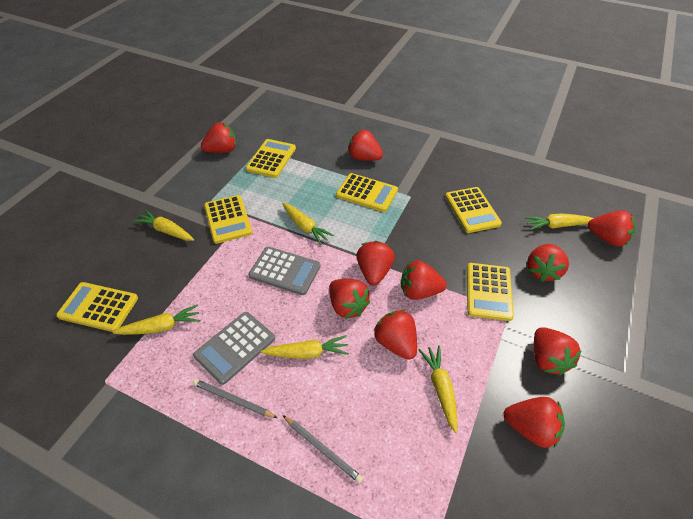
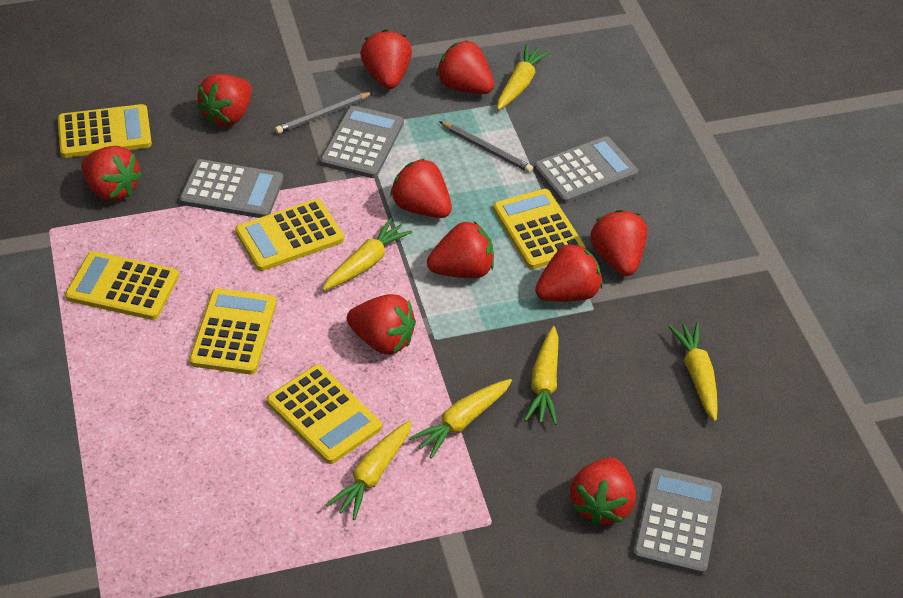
grey calculator: 2 -> 4

